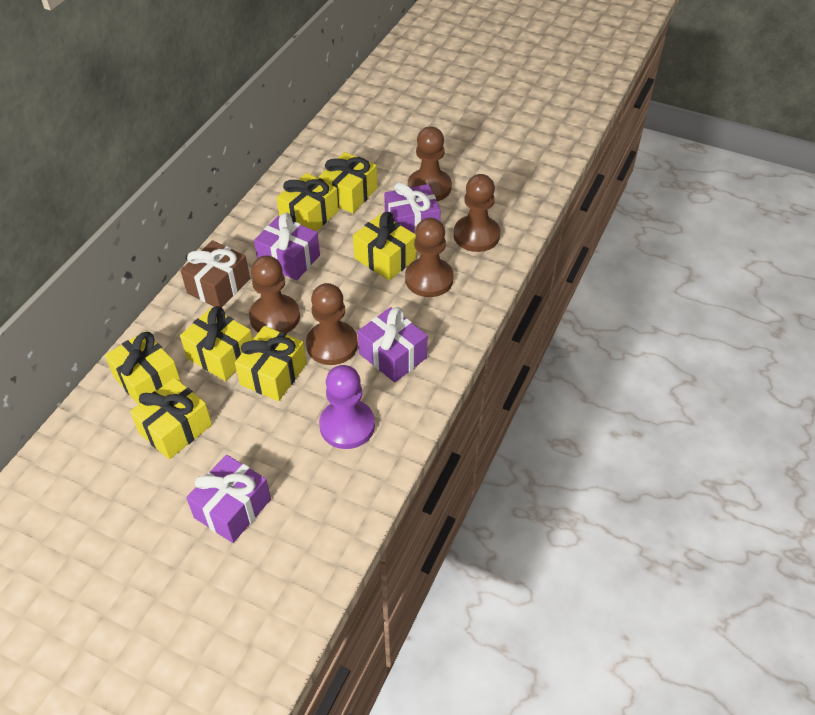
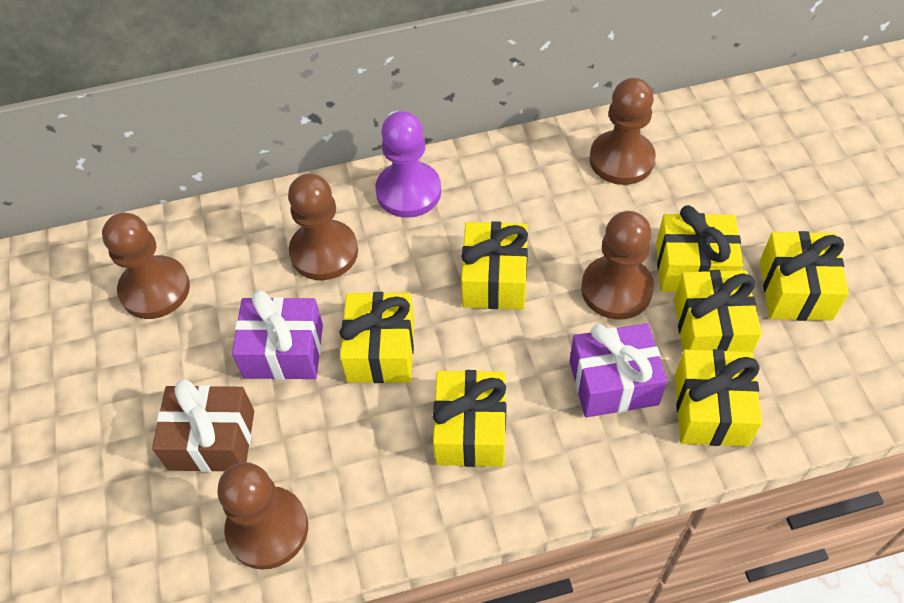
purple gift: 4 -> 2

